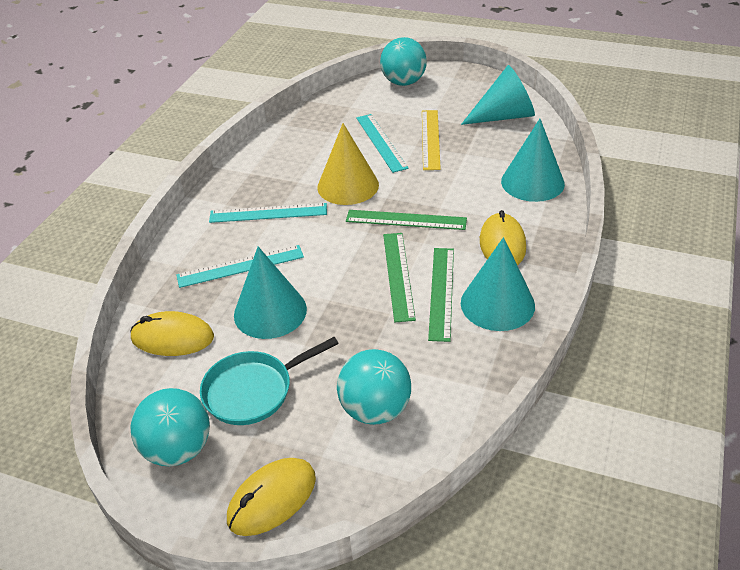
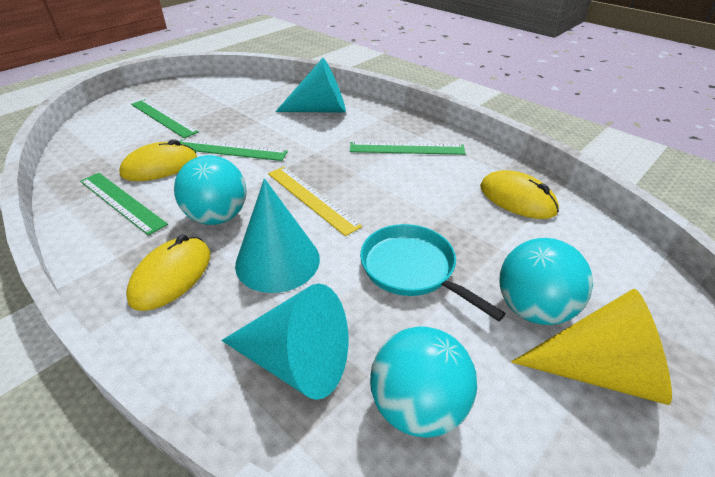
green ruler: 3 -> 4
turquoise cone: 4 -> 3
turquoise ruler: 3 -> 0

